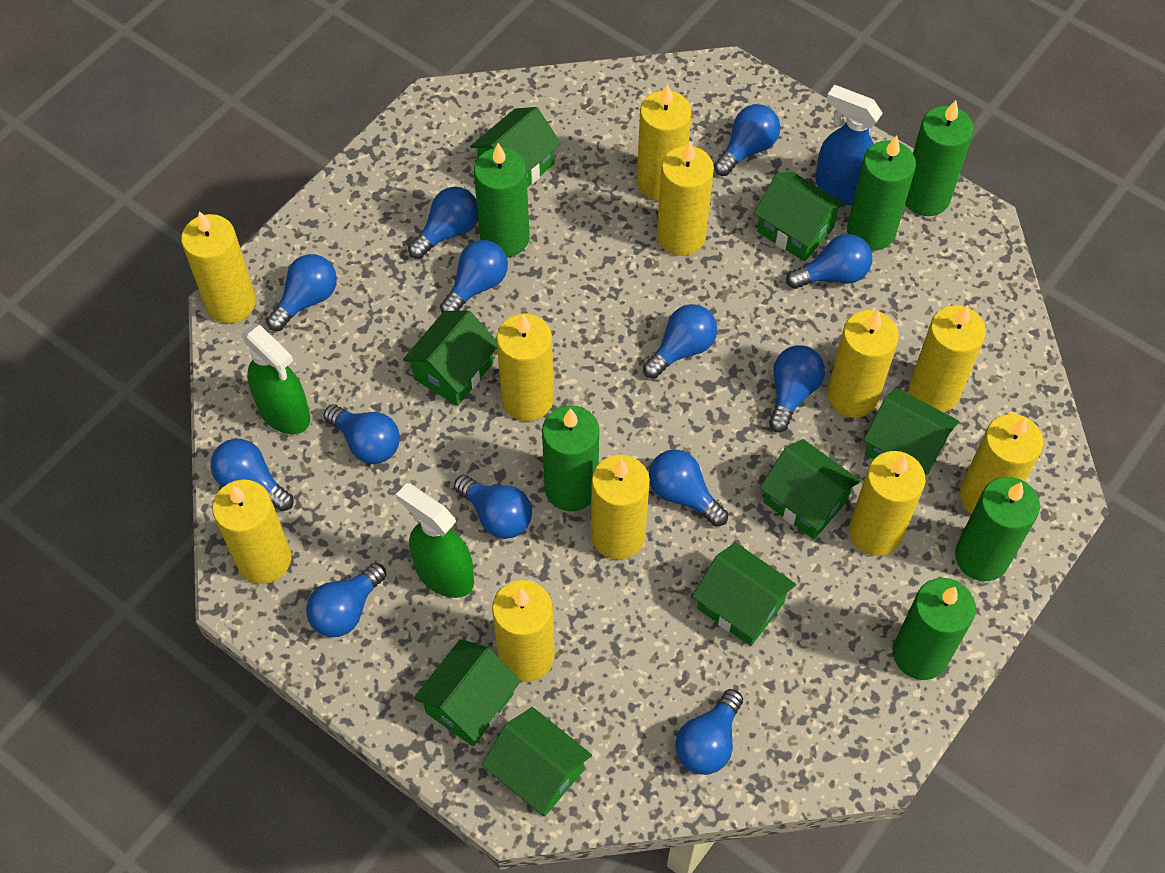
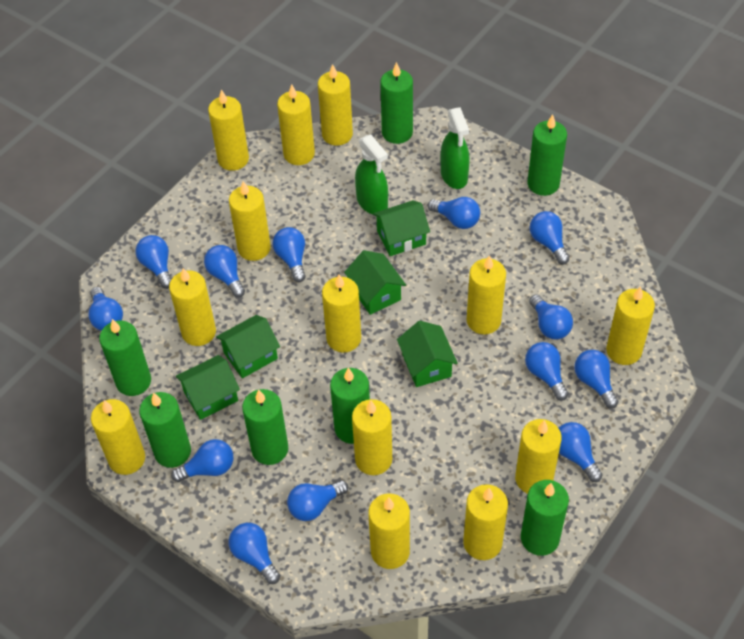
blue spray bottle: 1 -> 0
green candle: 6 -> 7
green house: 8 -> 5
yellow candle: 11 -> 13

